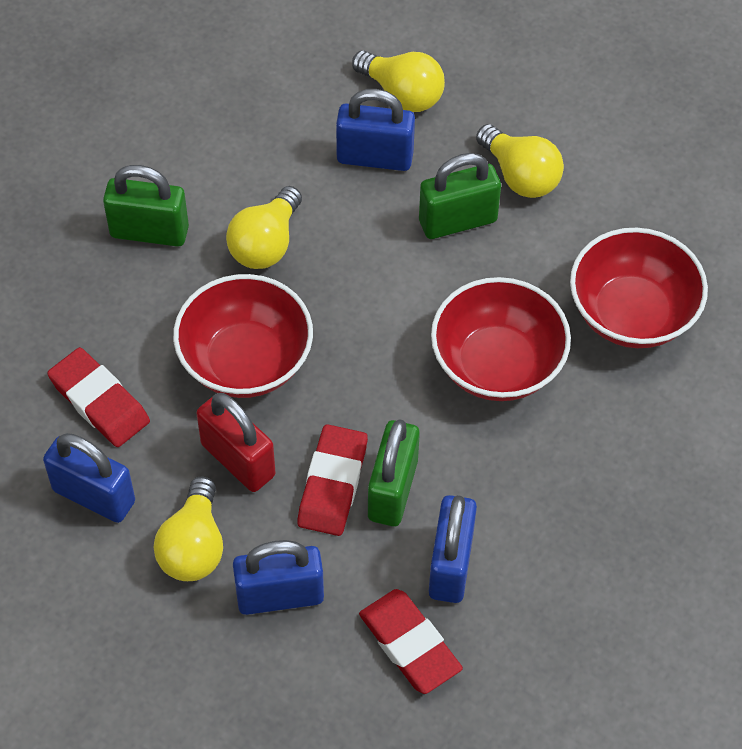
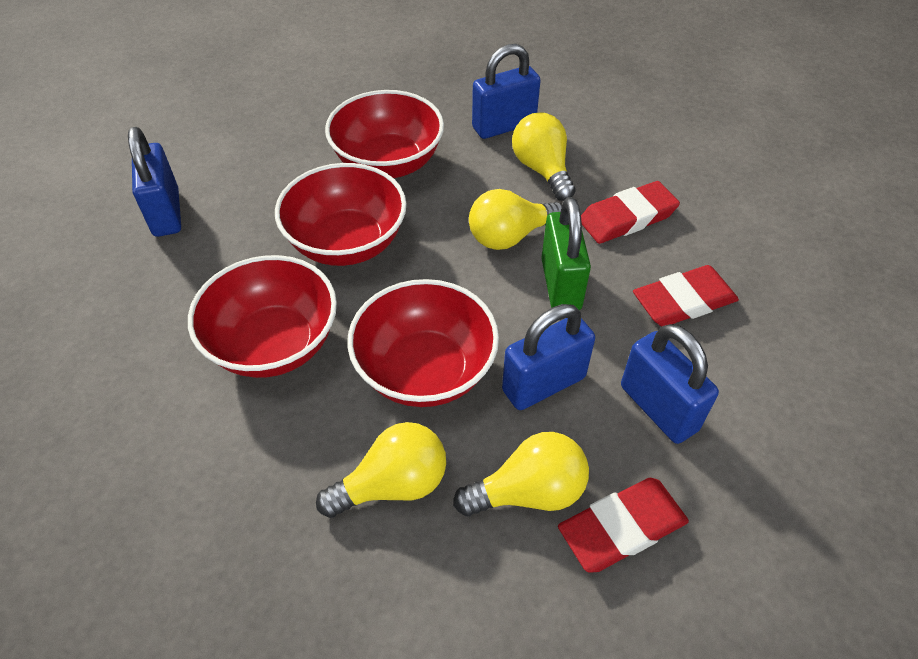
green padlock: 3 -> 1
red bowl: 3 -> 4
red padlock: 1 -> 0

